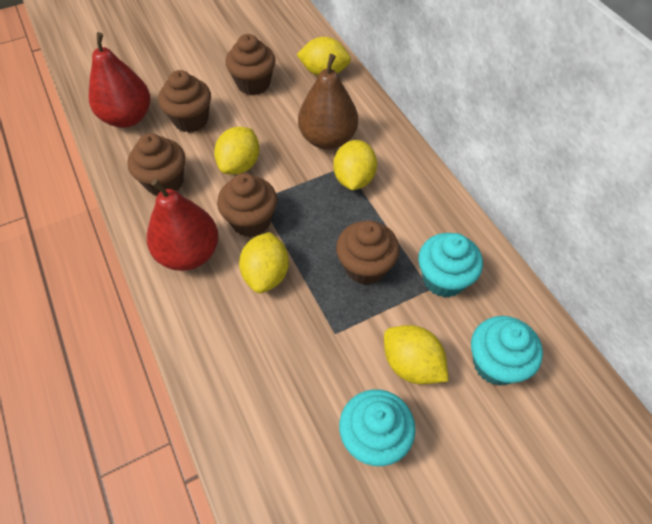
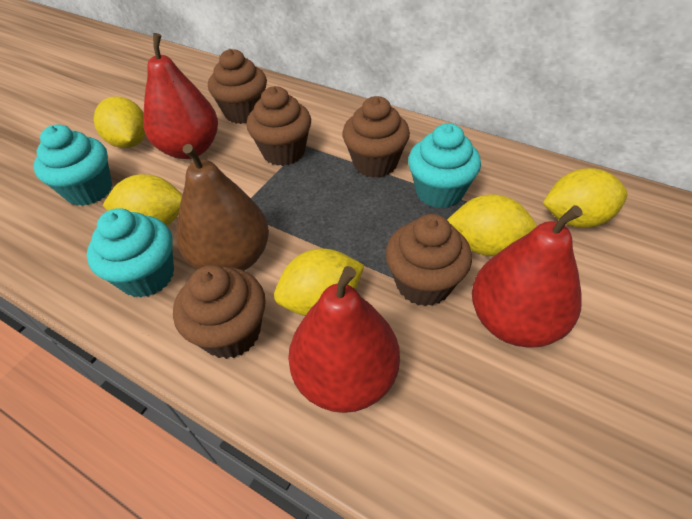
red pear: 2 -> 3

